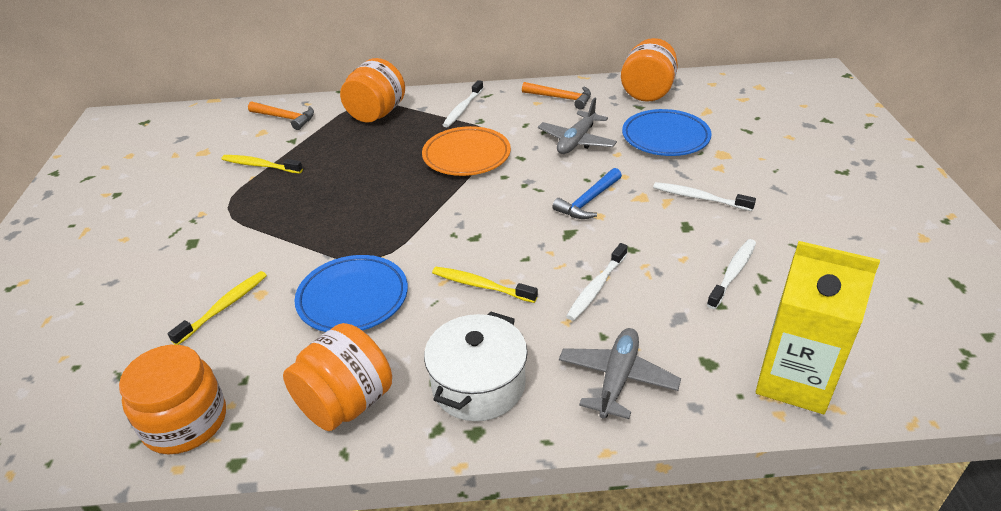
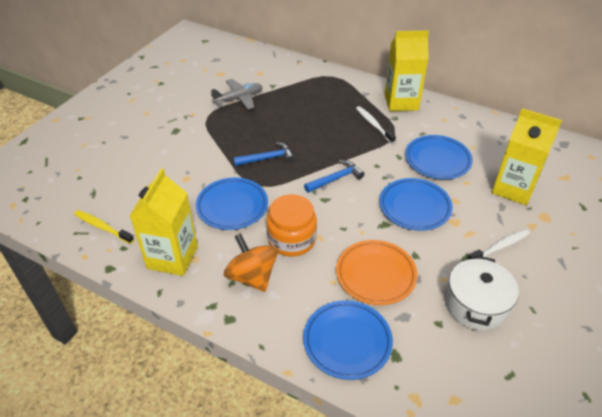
blue hammer: 1 -> 2
blue plate: 2 -> 4
grey plane: 2 -> 1
orange hammer: 2 -> 0
orange jar: 4 -> 1
orange spinning top: 0 -> 1
white toothbrush: 4 -> 2
yellow carton: 1 -> 3
yellow toothbrush: 3 -> 1

